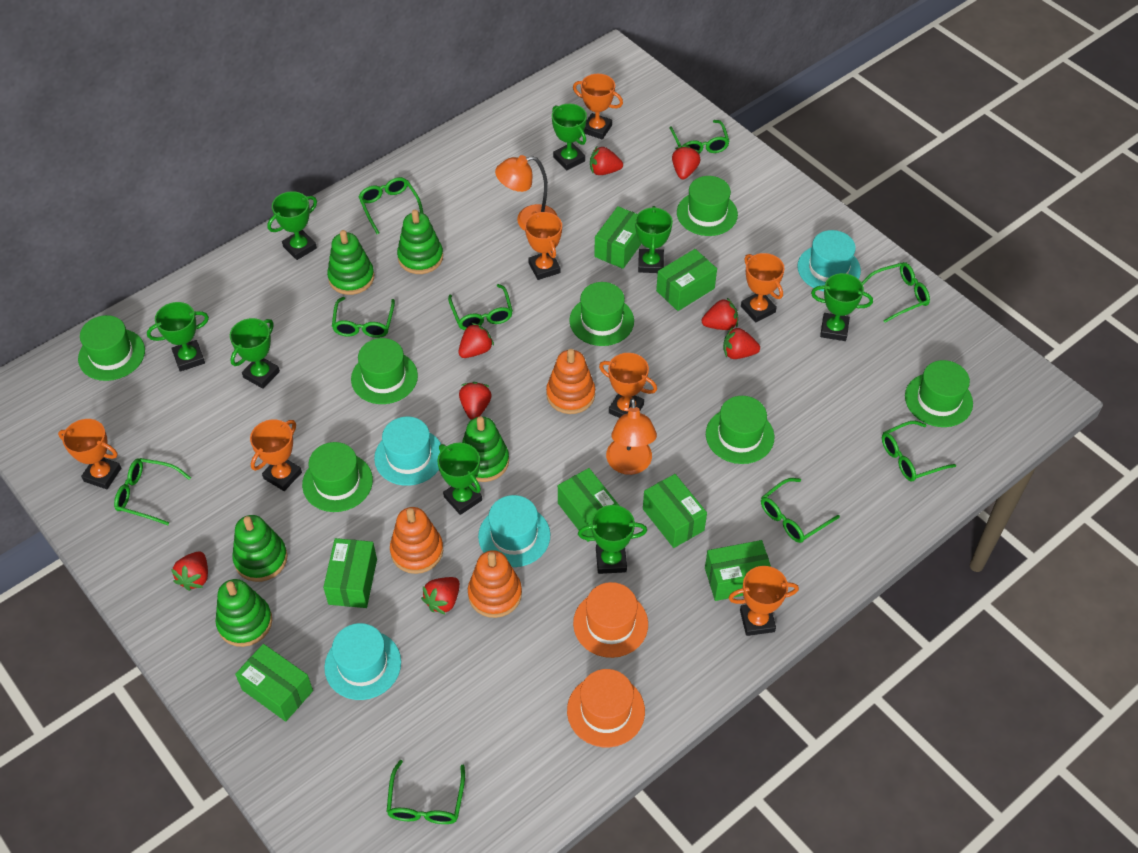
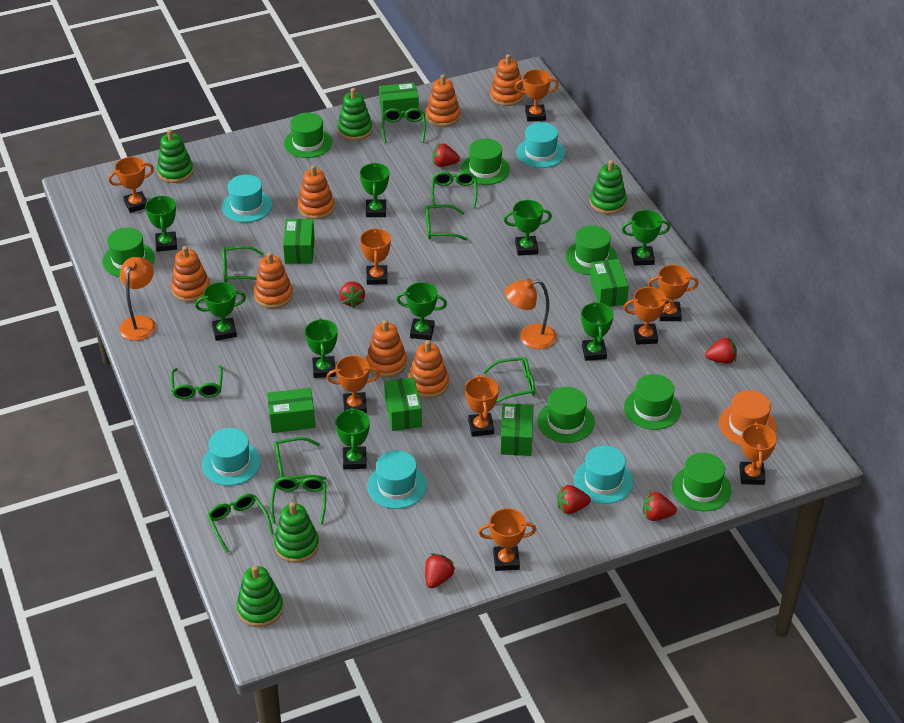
green box: 7 -> 6
green trophy: 8 -> 9
orange hat: 2 -> 1
orange stacking toy: 3 -> 7
orange trophy: 7 -> 9
red strawberry: 8 -> 6
turquoise hat: 4 -> 5

